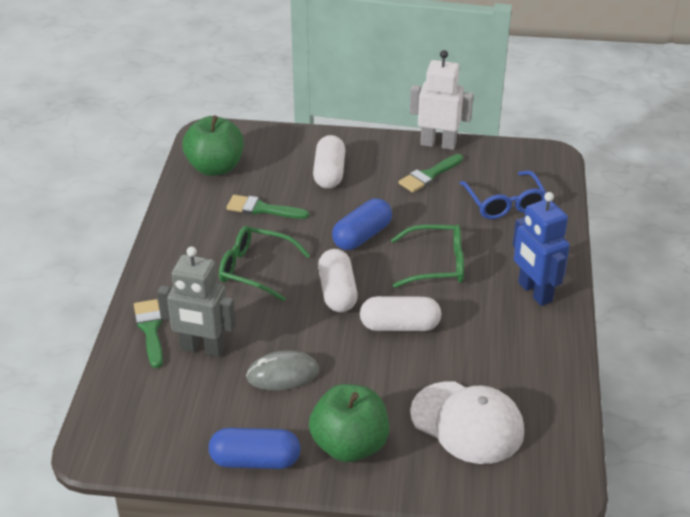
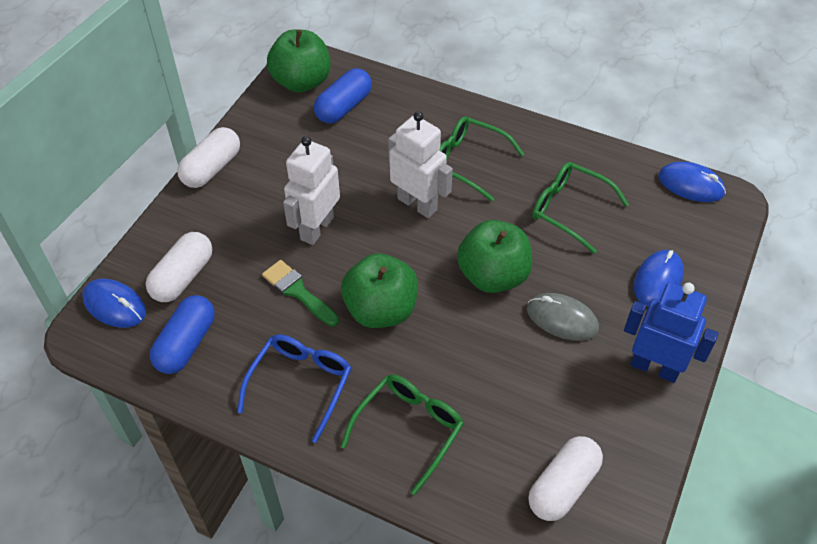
blue mouse: 0 -> 3
green apple: 2 -> 3
green brush: 3 -> 1
green glasses: 2 -> 3
grey robot: 1 -> 0
white cap: 1 -> 0
white robot: 1 -> 2

